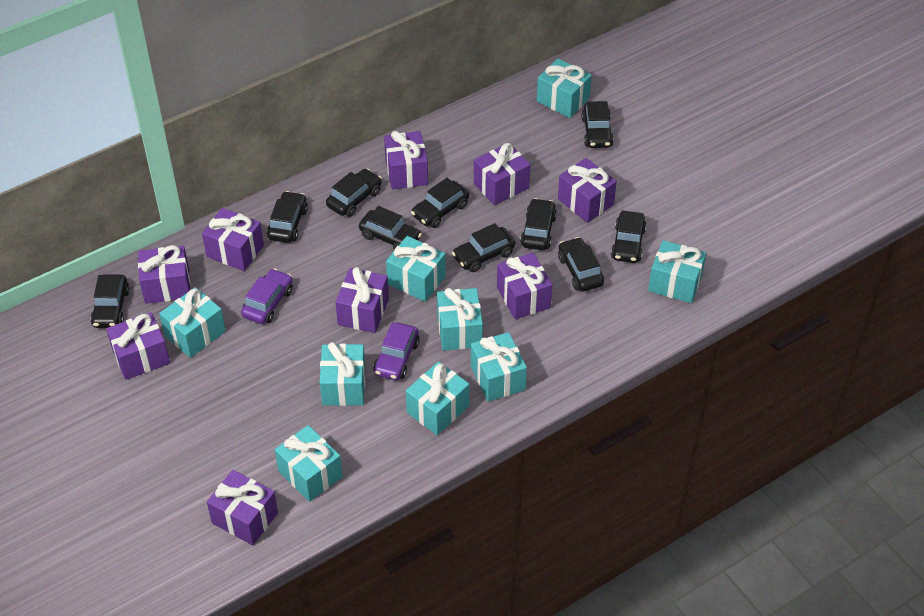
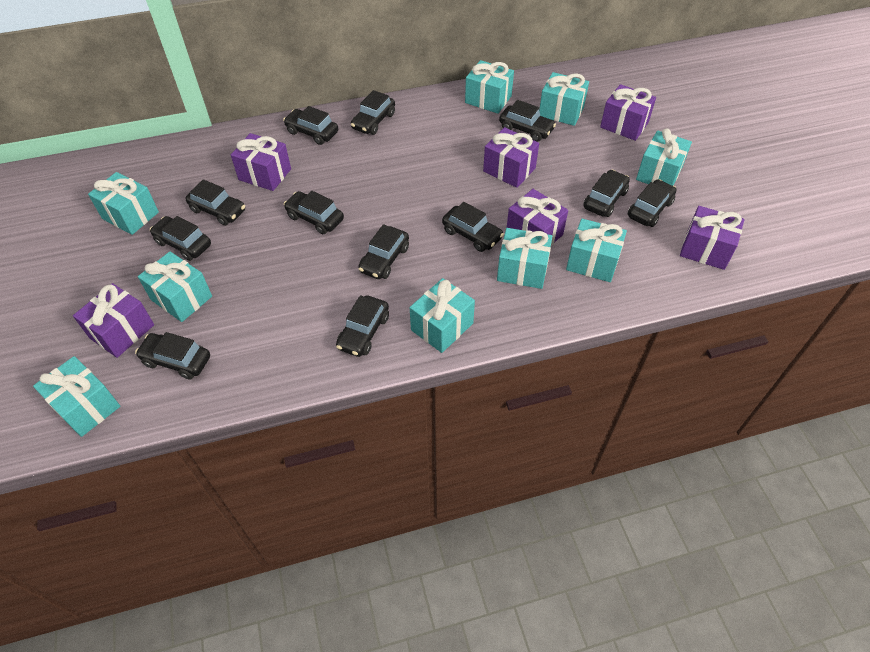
black car: 10 -> 12
purple car: 2 -> 0
purple gift: 9 -> 6

